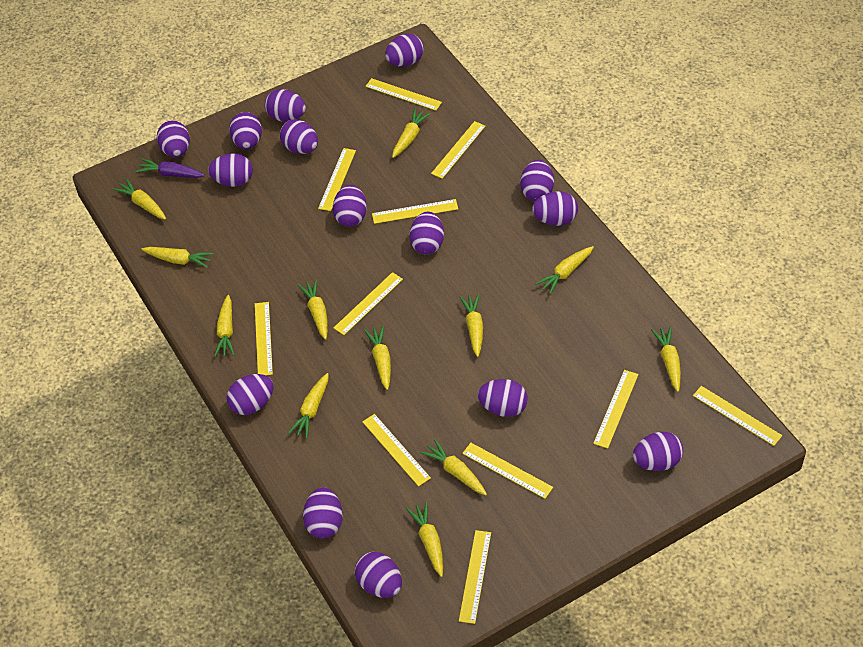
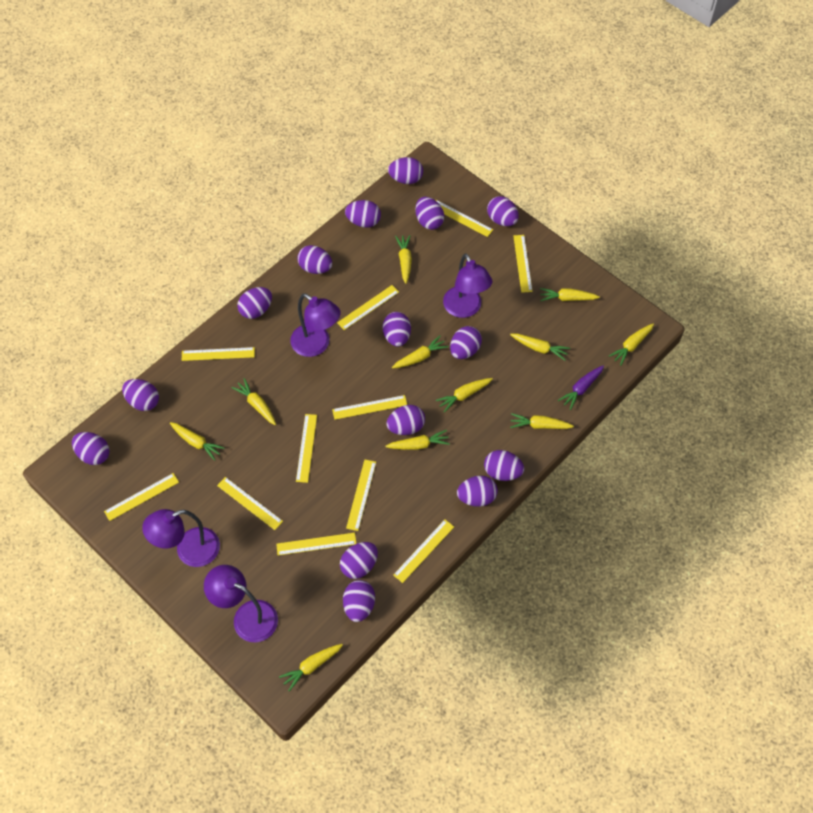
purple lamp: 0 -> 4
yellow carrot: 12 -> 11

